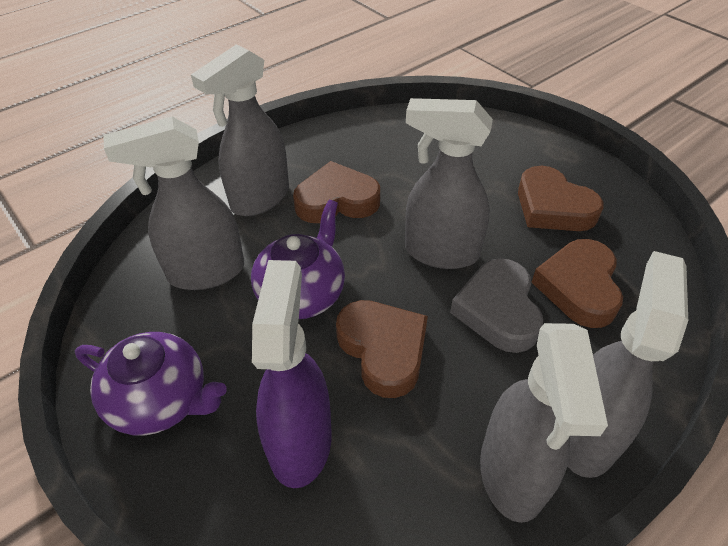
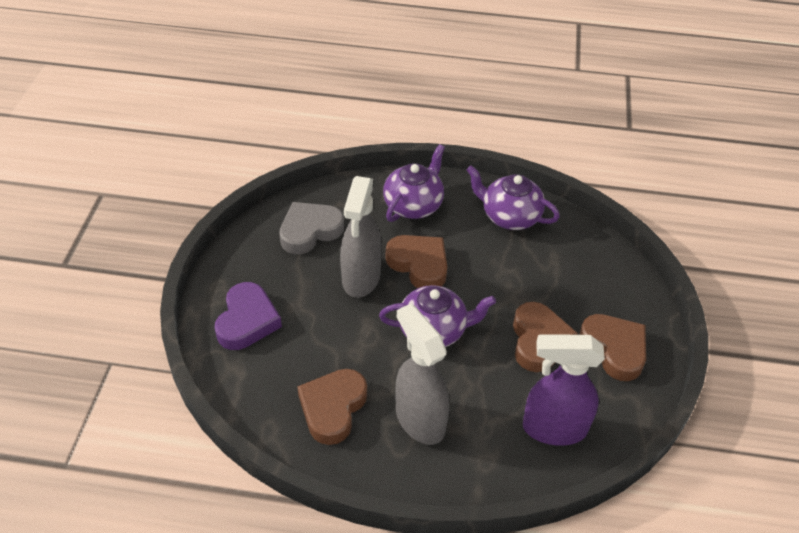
grey spray bottle: 5 -> 2
purple heart: 0 -> 1
purple teapot: 2 -> 3

